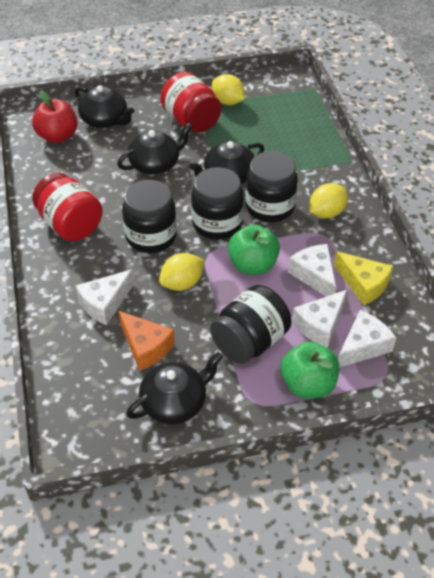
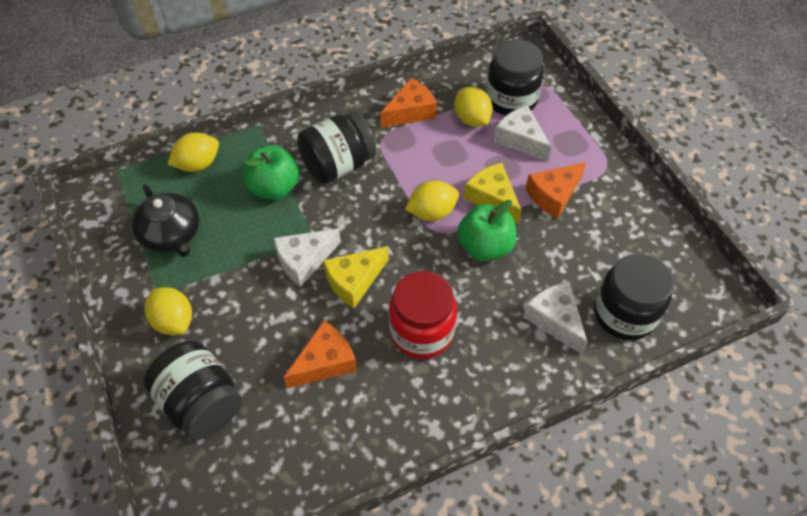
black teapot: 4 -> 1
orange cheese: 1 -> 3
red apple: 1 -> 0
red jar: 2 -> 1
white cheese: 4 -> 3
yellow cheese: 1 -> 2
yellow lemon: 3 -> 4

